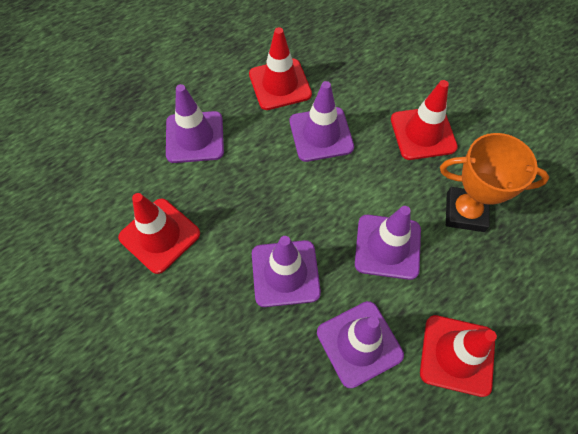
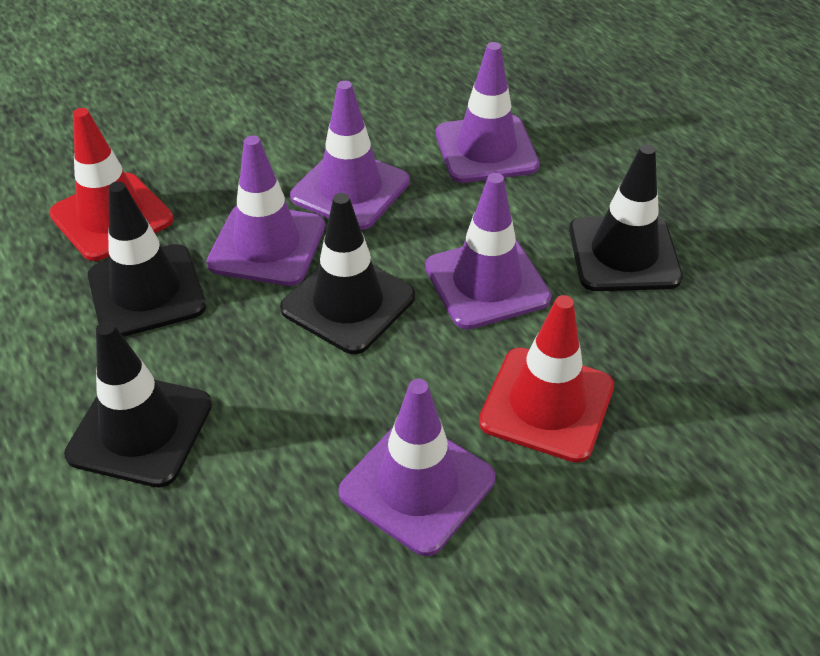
black traffic cone: 0 -> 4
orange trophy: 1 -> 0
red traffic cone: 4 -> 2

